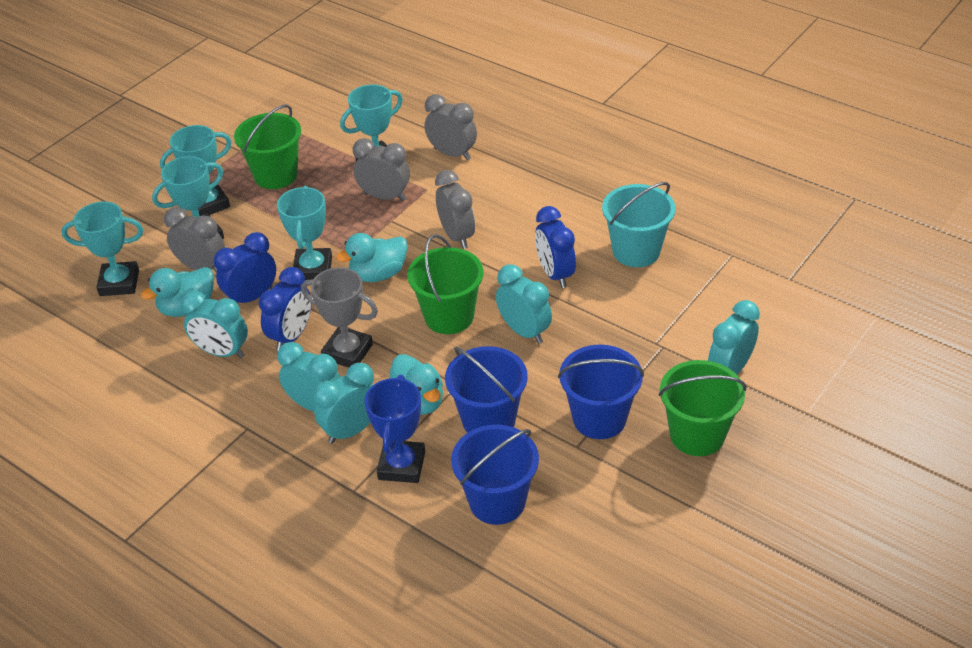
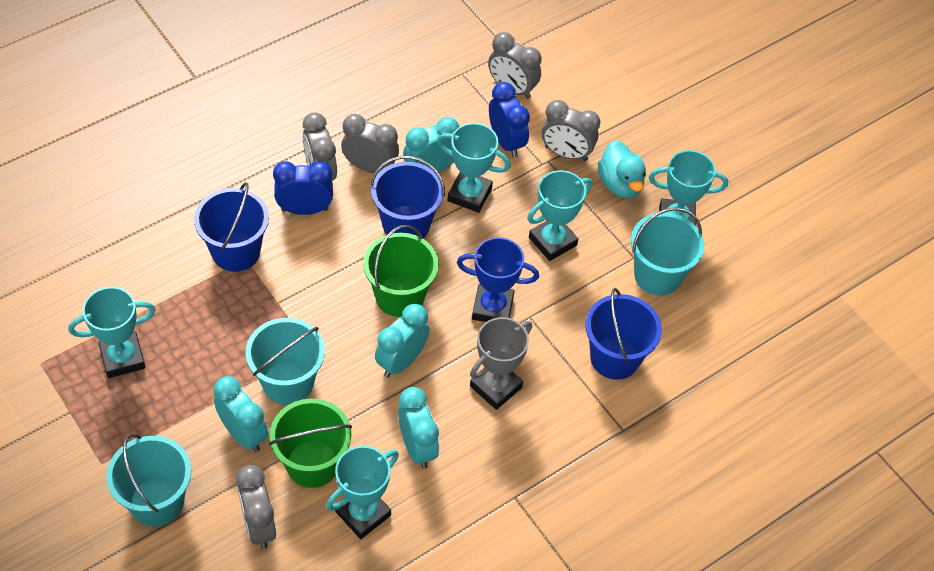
blue clock: 3 -> 2
green bucket: 3 -> 2
grey clock: 4 -> 5
turquoise bucket: 1 -> 3
turquoise clock: 5 -> 4
turquoise duck: 3 -> 1

